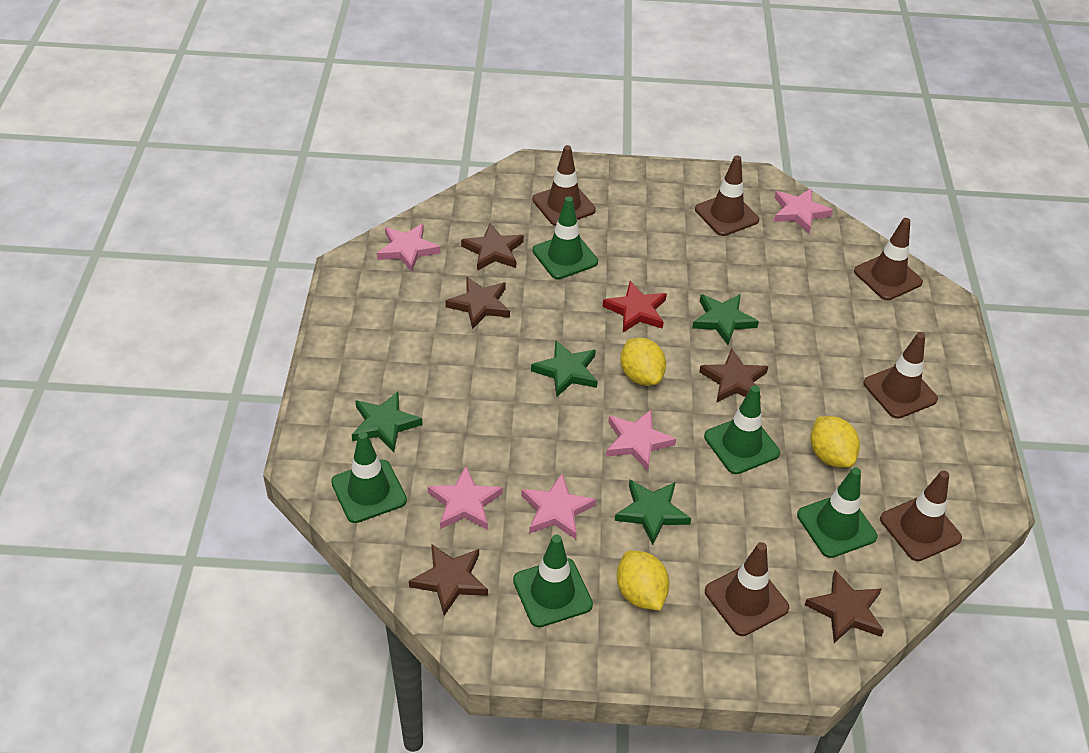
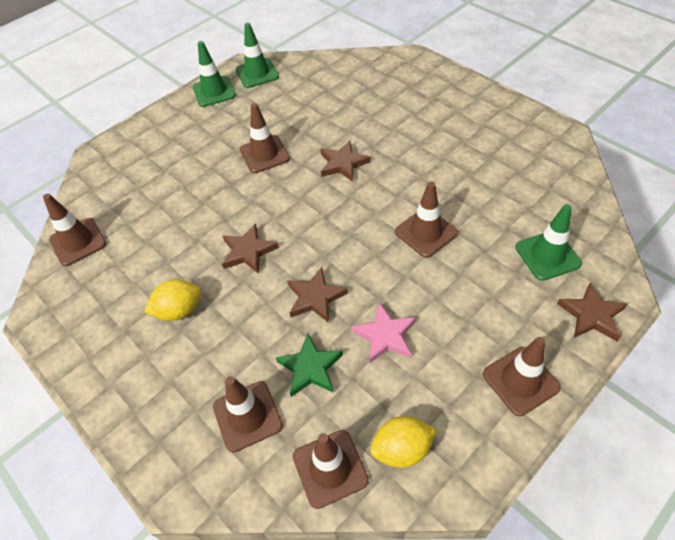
brown star: 5 -> 4
green star: 4 -> 1
green traffic cone: 5 -> 3
pink star: 5 -> 1
red star: 1 -> 0
yellow lemon: 3 -> 2

